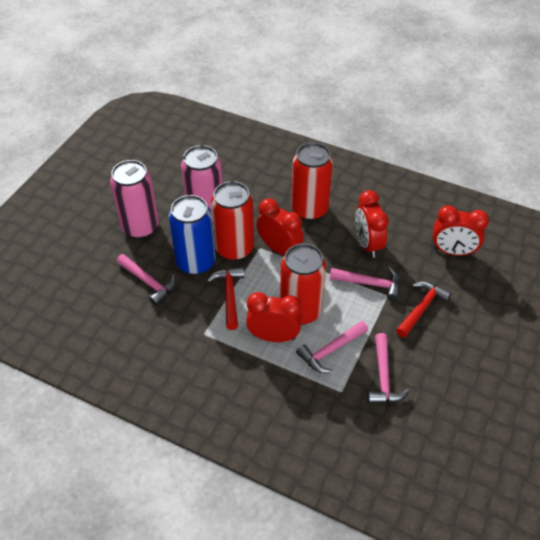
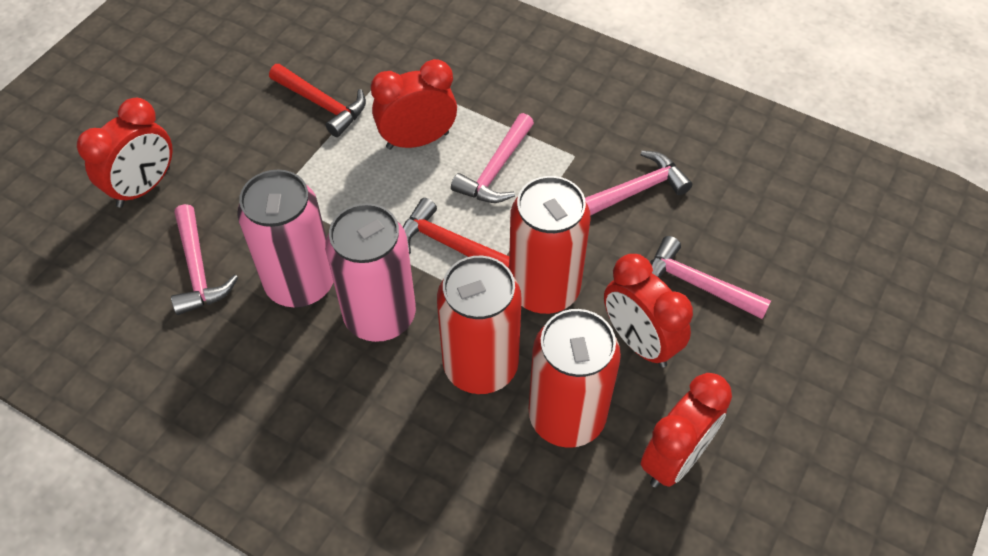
blue can: 1 -> 0

